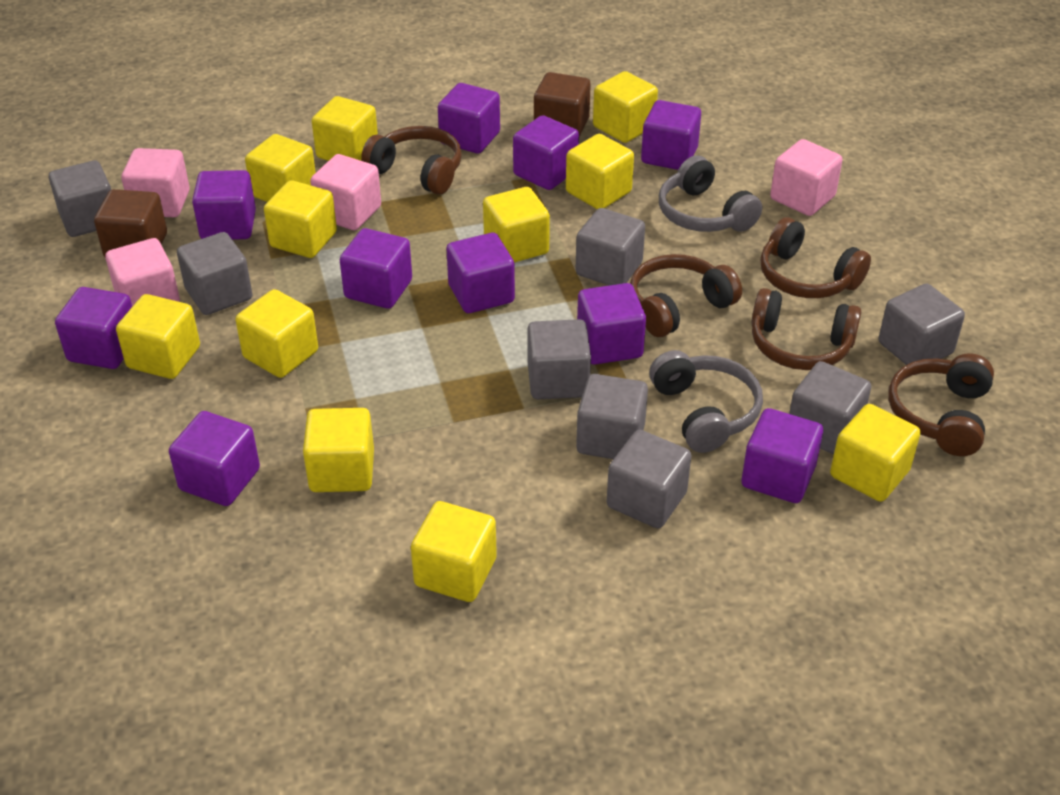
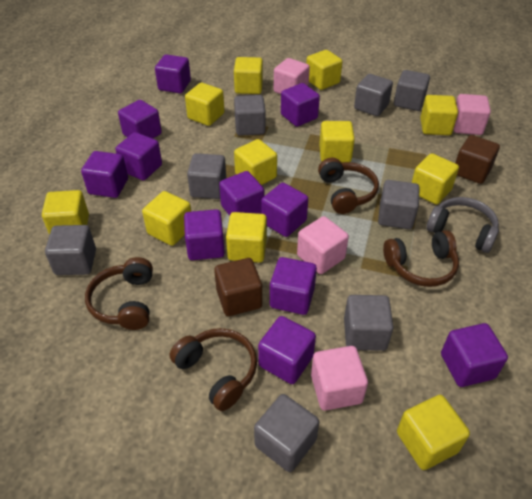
brown headphones: 5 -> 4
grey headphones: 2 -> 1
purple cube: 10 -> 11

